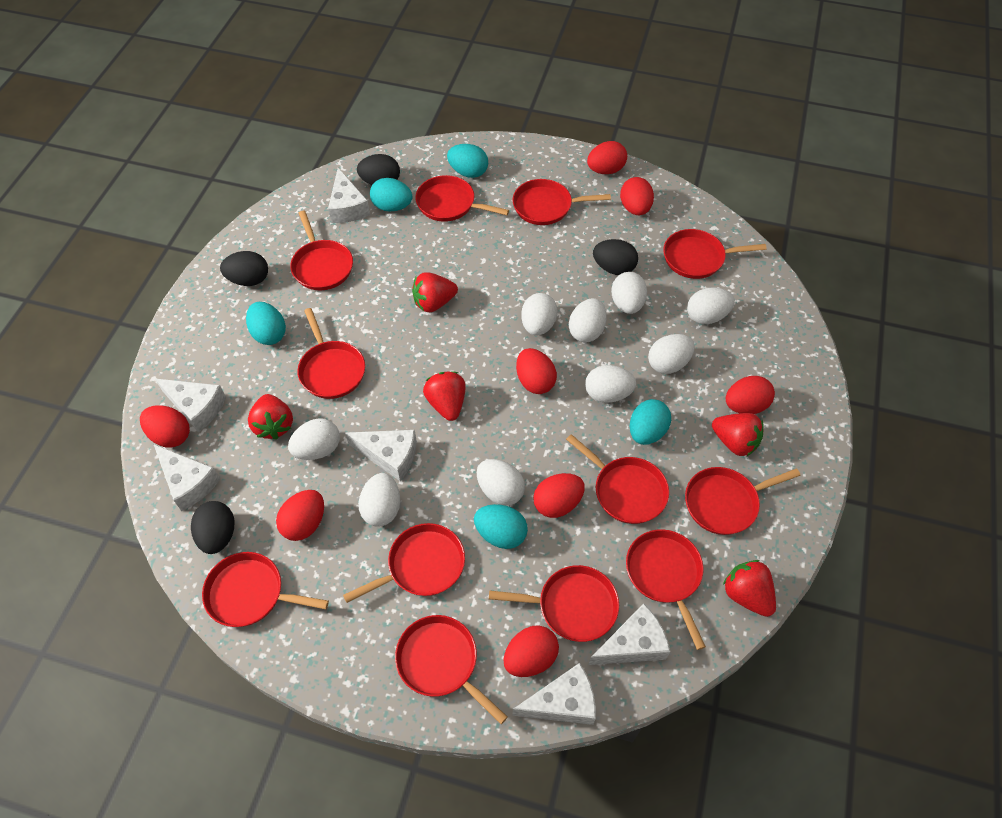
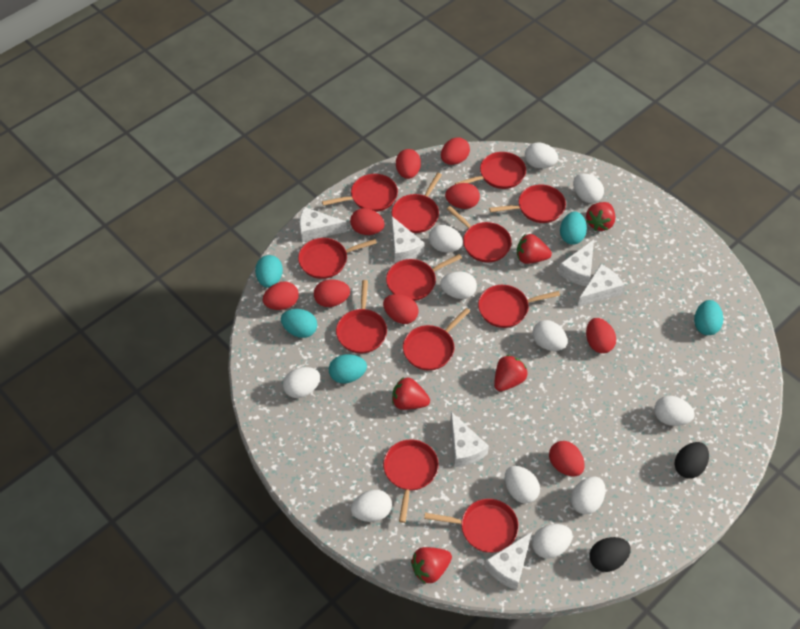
black egg: 4 -> 2
red egg: 8 -> 9
white egg: 9 -> 11

